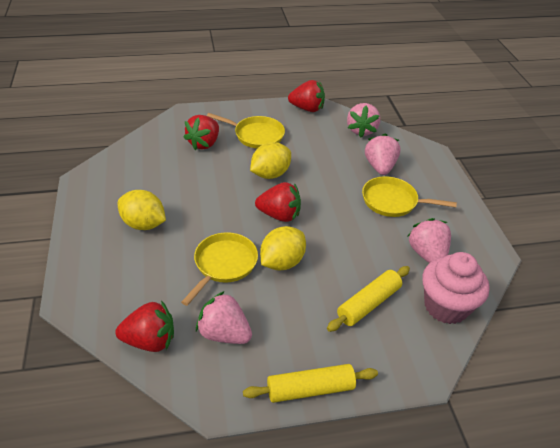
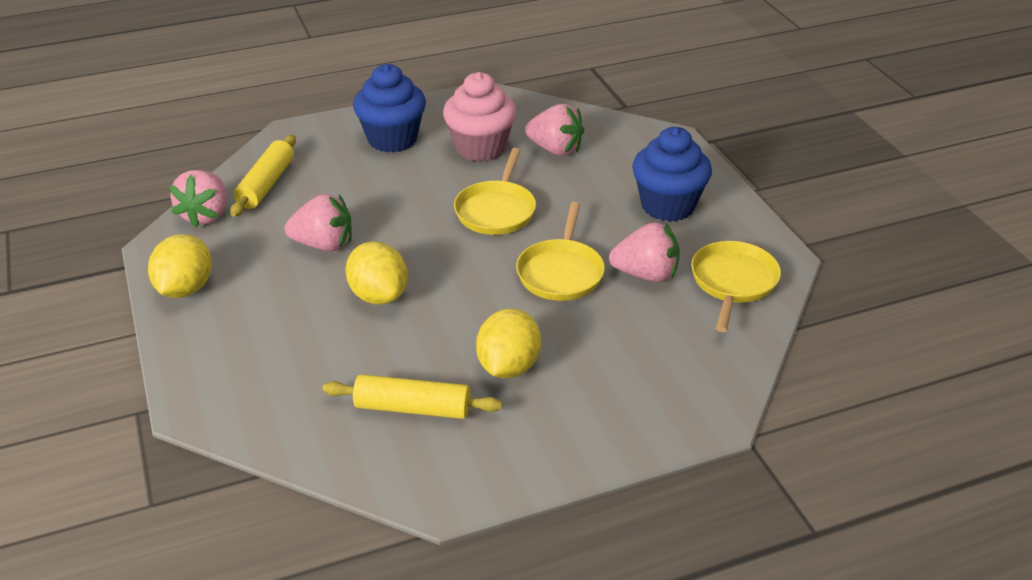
blue cupcake: 0 -> 2
red strawberry: 4 -> 0

